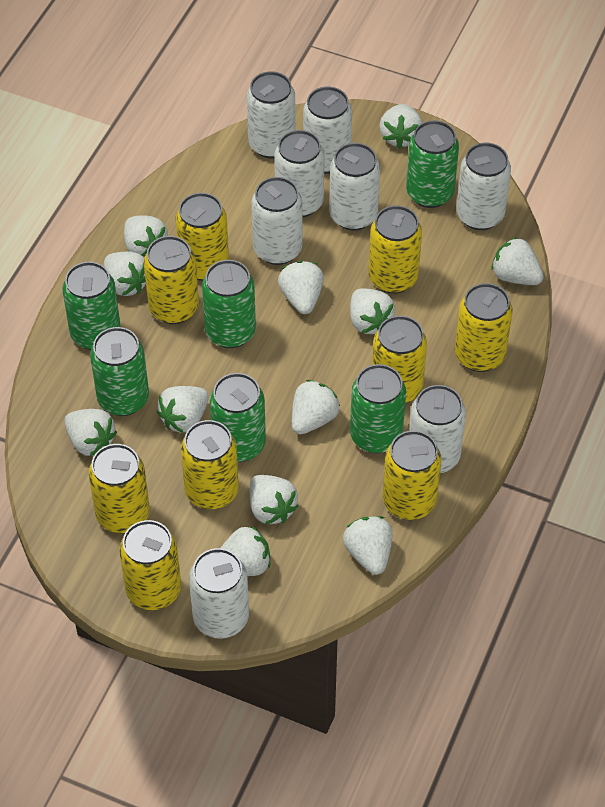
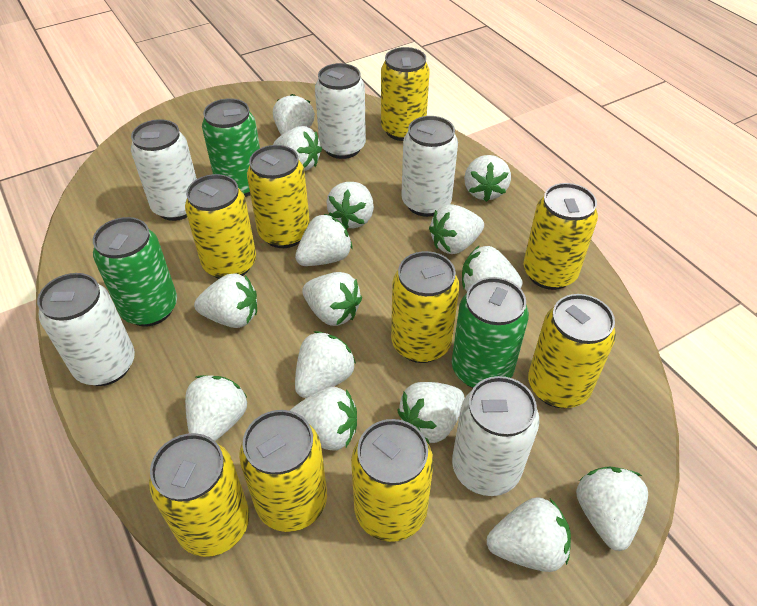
green can: 6 -> 3
white can: 8 -> 5
white strawberry: 12 -> 15

